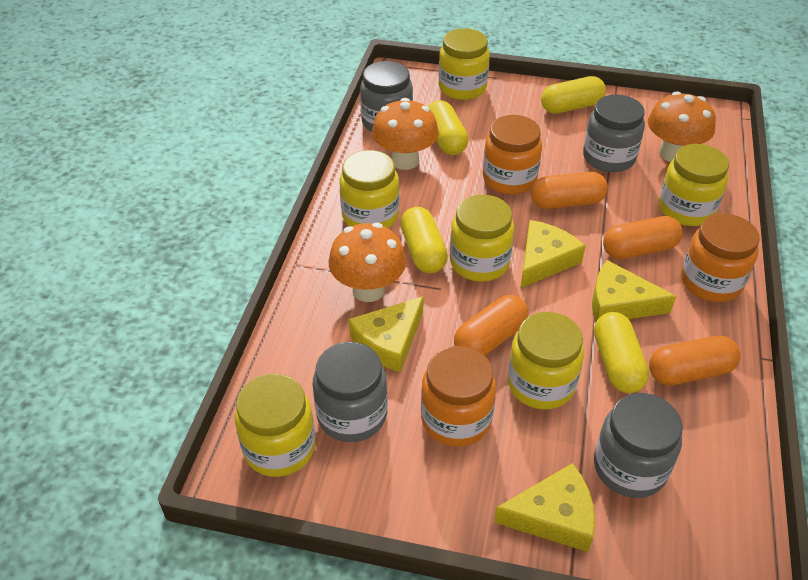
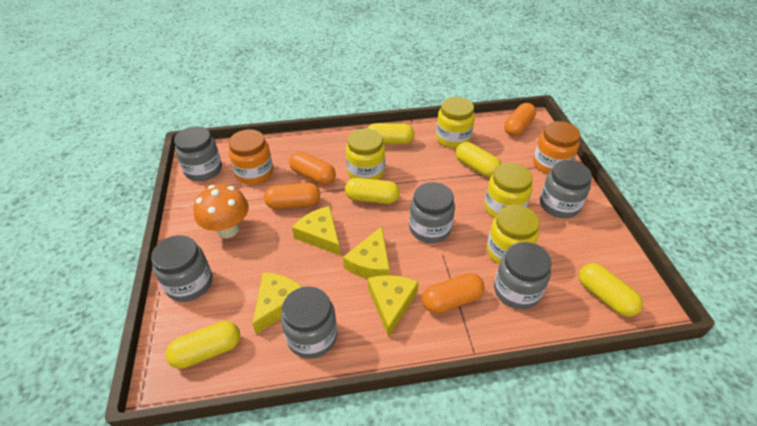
grey jar: 4 -> 6
orange jar: 3 -> 2
orange mushroom: 3 -> 1
yellow capsule: 4 -> 5
yellow jar: 6 -> 4

